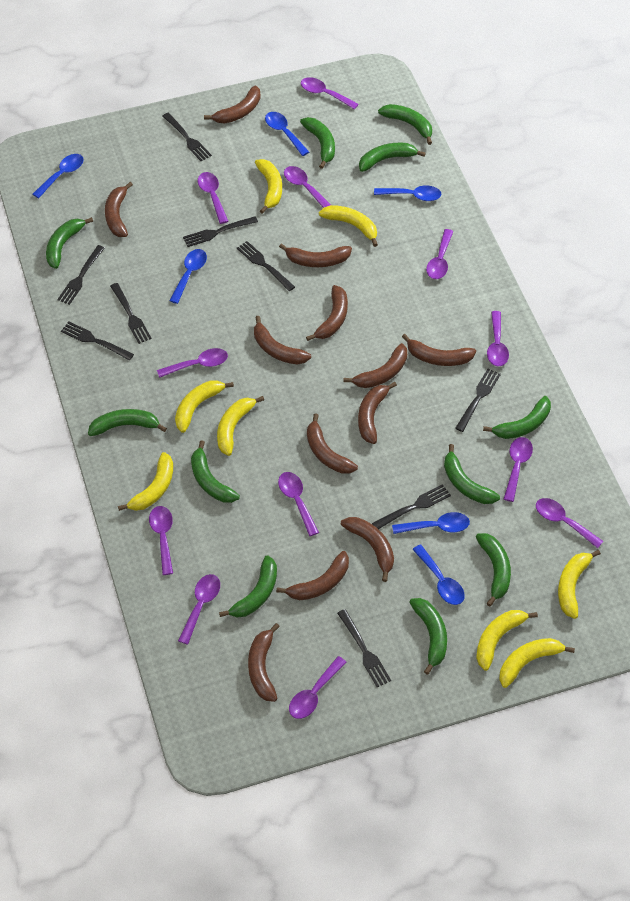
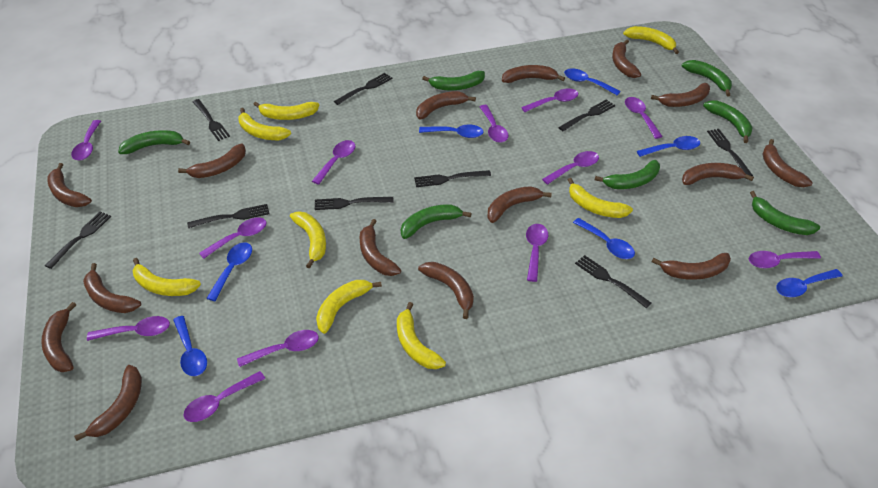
blue spoon: 6 -> 7
brown banana: 12 -> 15
green banana: 11 -> 7

